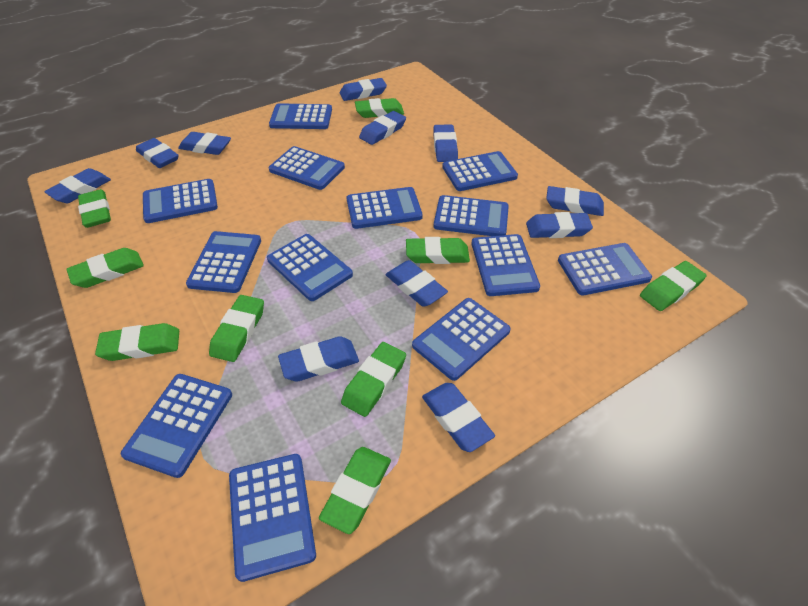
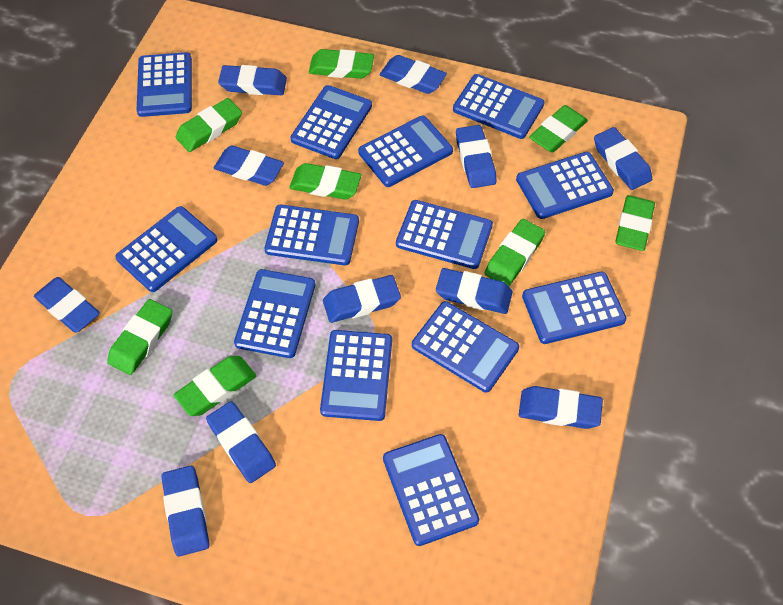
green eraser: 9 -> 8

